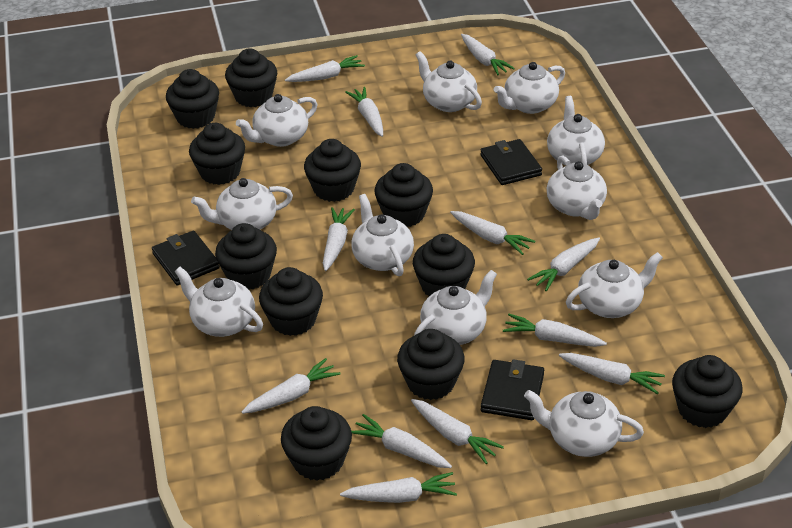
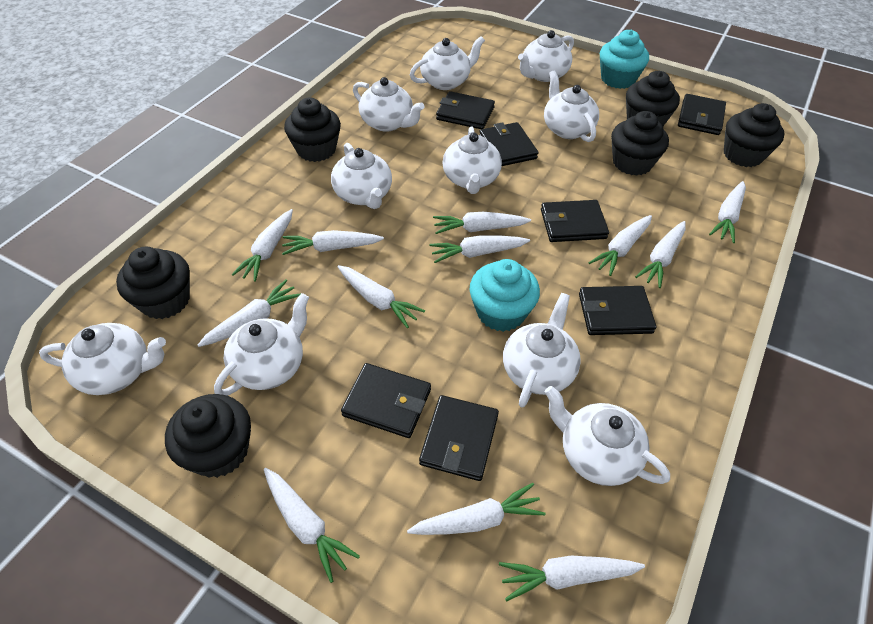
black cupcake: 11 -> 6
black wallet: 3 -> 7
turquoise cupcake: 0 -> 2
white teapot: 11 -> 10

